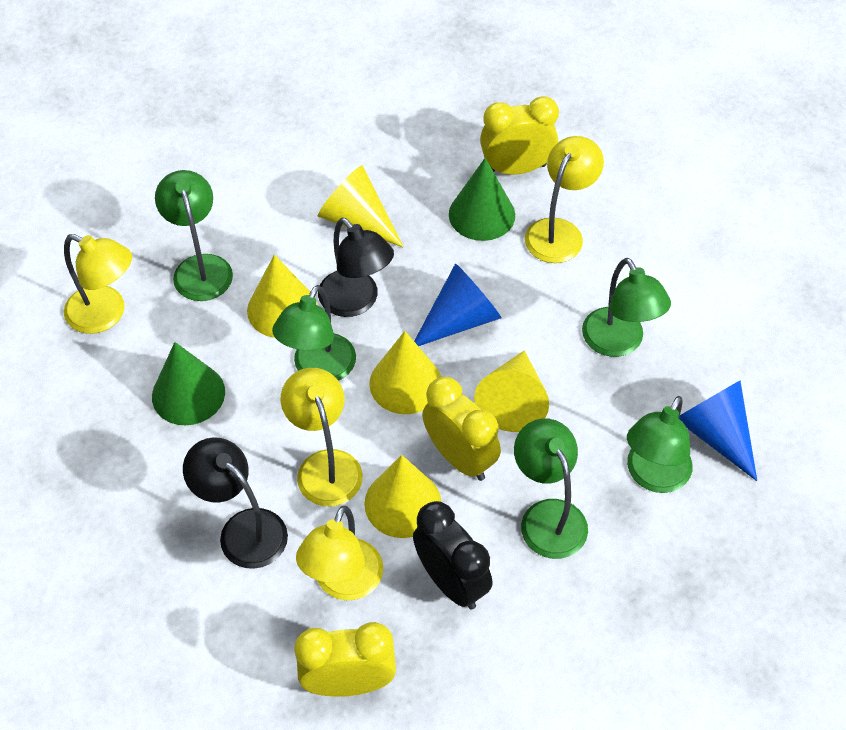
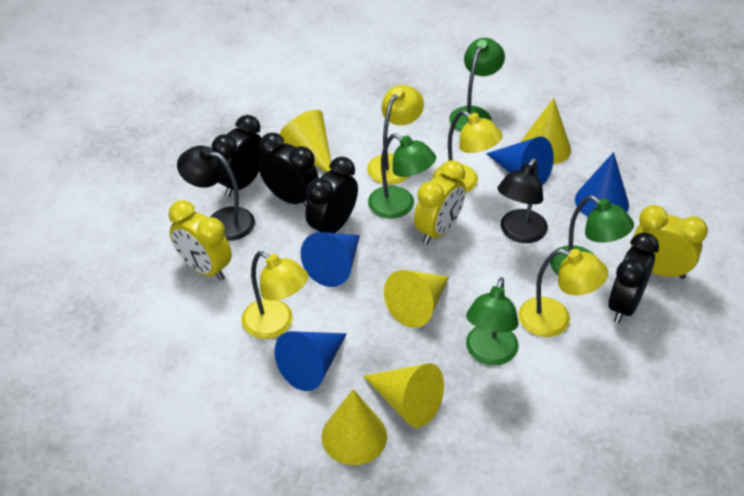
black clock: 1 -> 4
blue cone: 2 -> 4
green cone: 2 -> 0
green lamp: 5 -> 4

